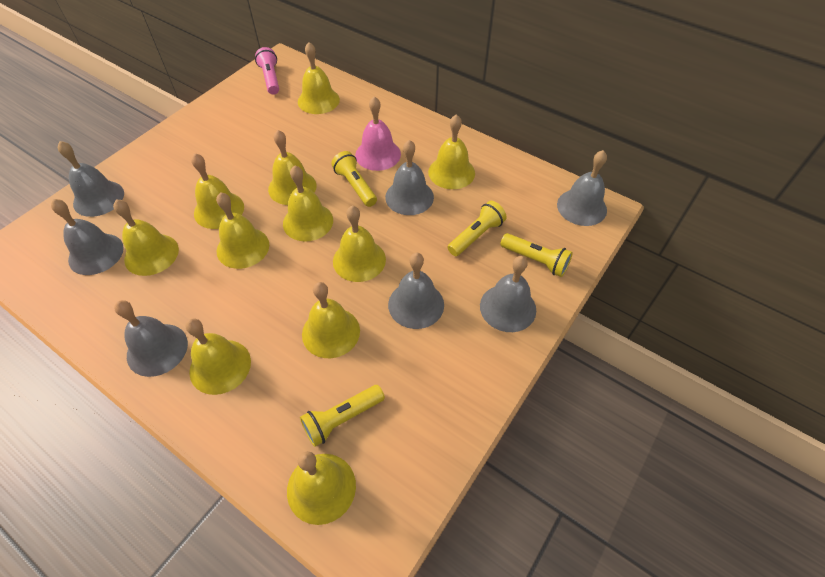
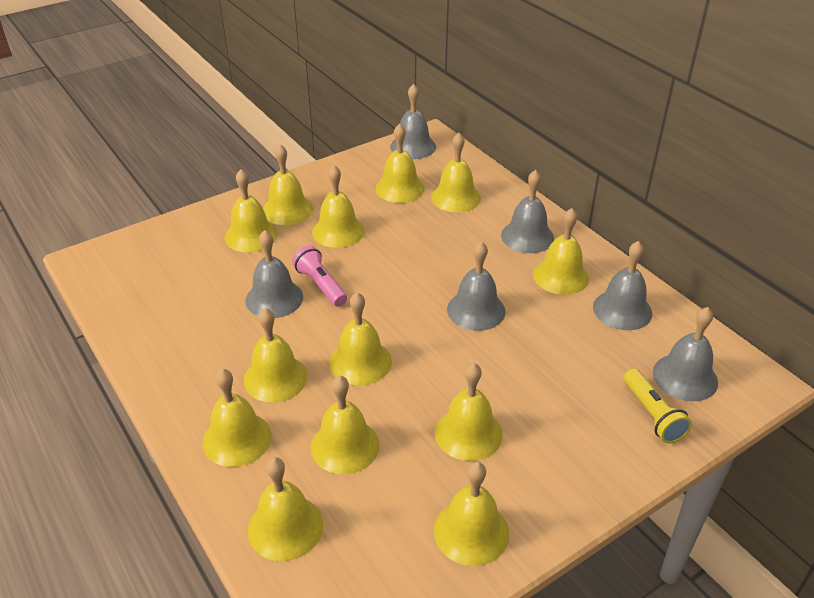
grey bell: 7 -> 6
pink bell: 1 -> 0
yellow bell: 11 -> 13
yellow flashlight: 4 -> 1

